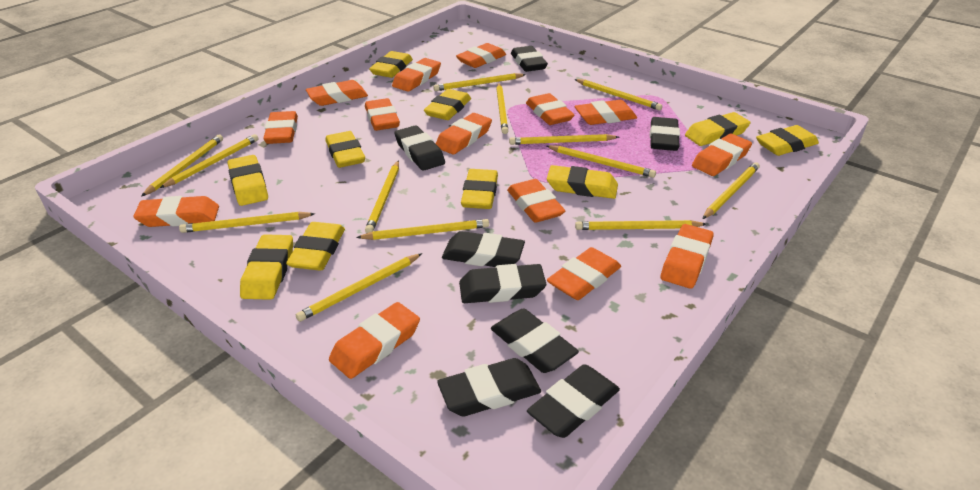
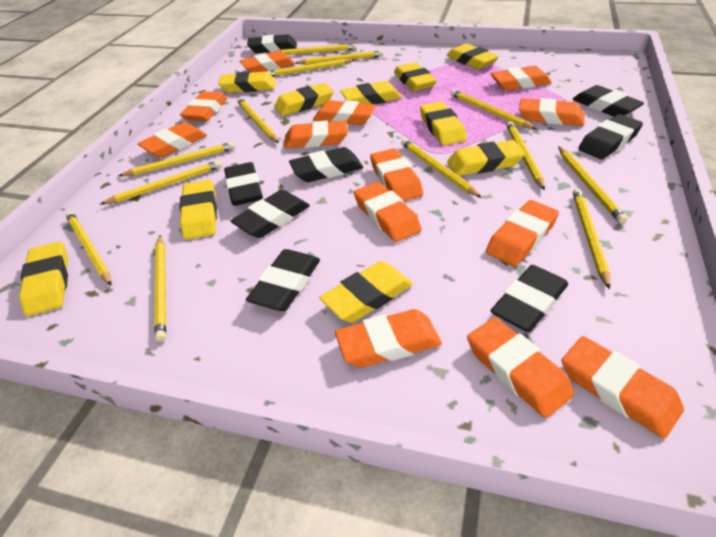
orange eraser: 14 -> 13

